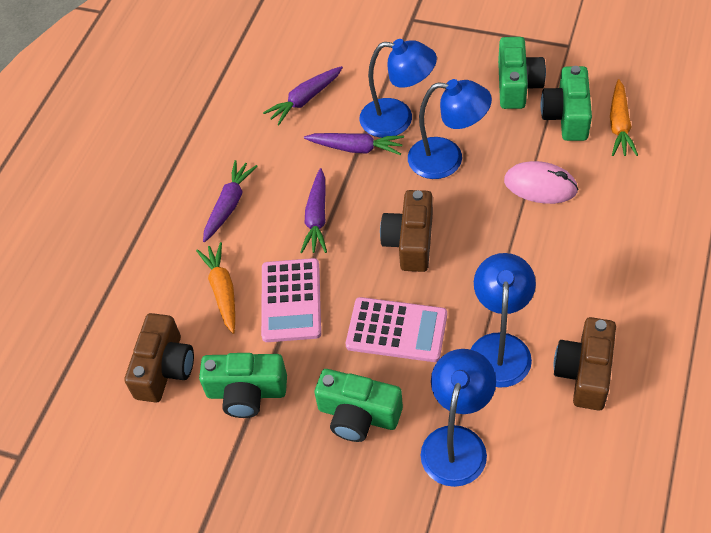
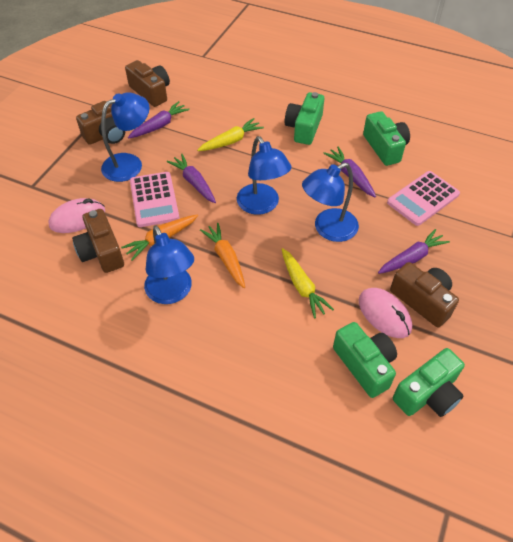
brown camera: 3 -> 4
pink mouse: 1 -> 2
yellow carrot: 0 -> 2

